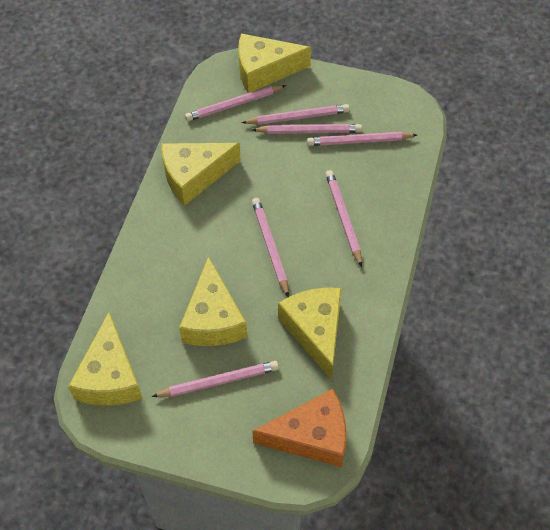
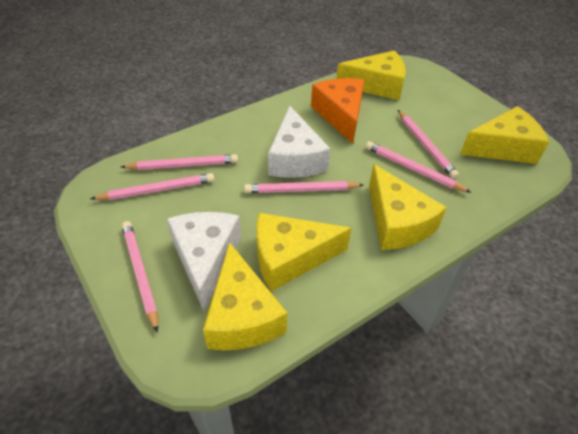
pink pencil: 7 -> 6
white cheese: 0 -> 2

